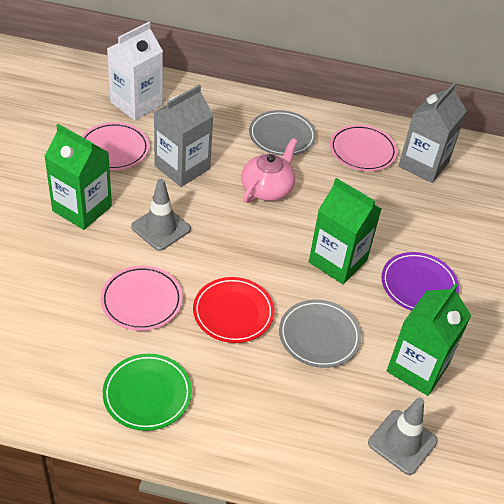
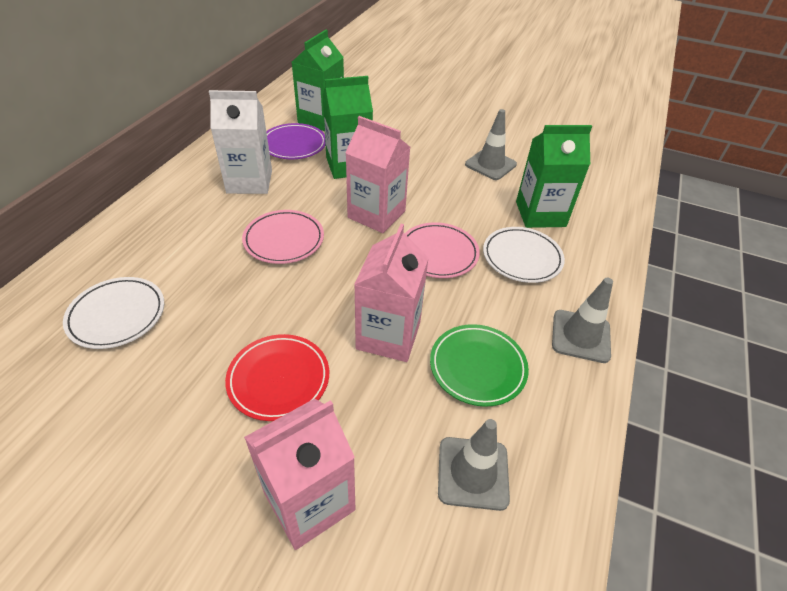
grey carton: 2 -> 0
grey plate: 2 -> 0
grey traffic cone: 2 -> 3
pink carton: 0 -> 3
pink plate: 3 -> 2
pink teapot: 1 -> 0
white plate: 0 -> 2

